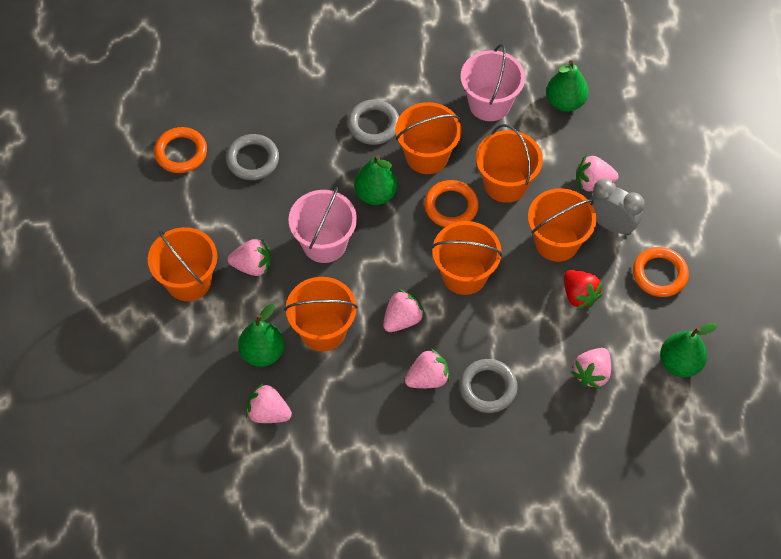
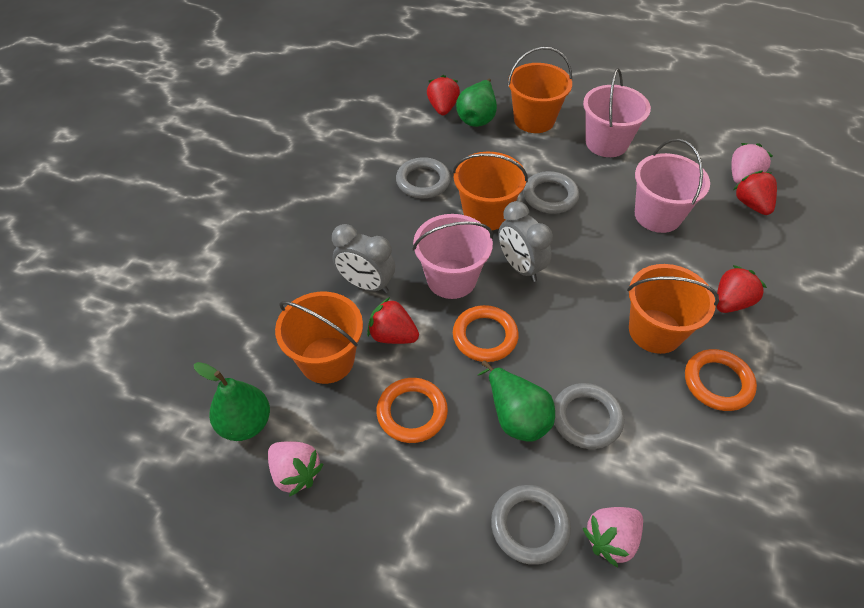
green pear: 4 -> 3
grey clock: 1 -> 2
grey ring: 3 -> 4
orange bucket: 6 -> 4
pink bucket: 2 -> 3
pink strawberry: 6 -> 3
red strawberry: 1 -> 4

